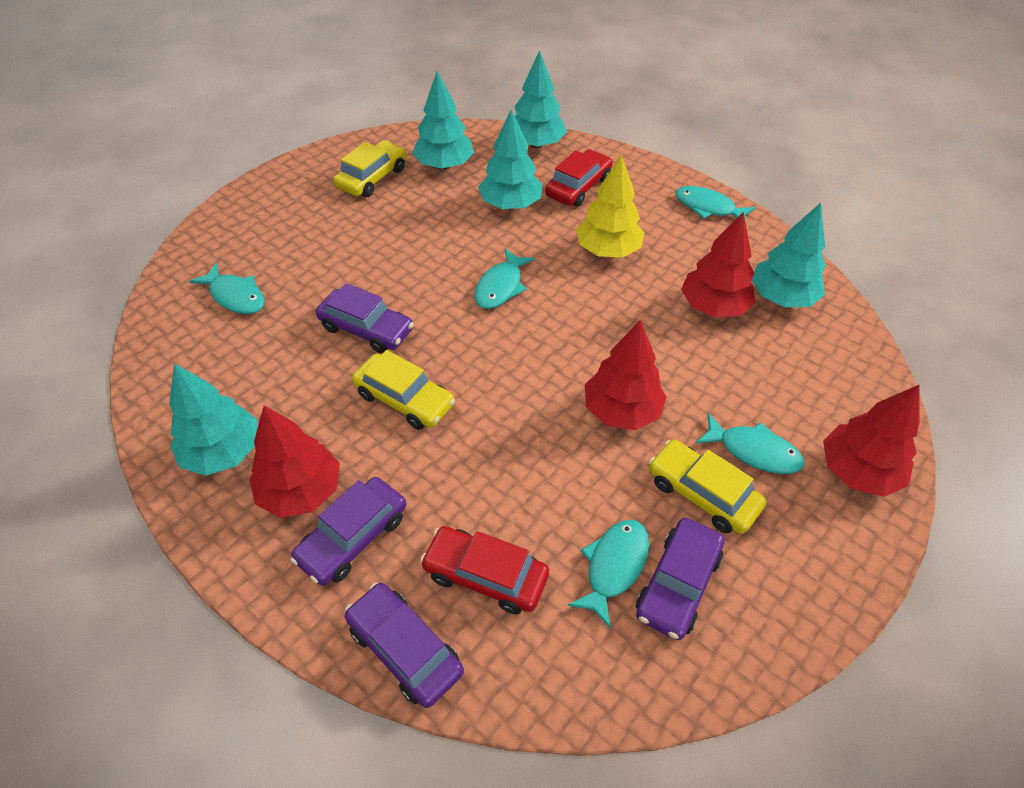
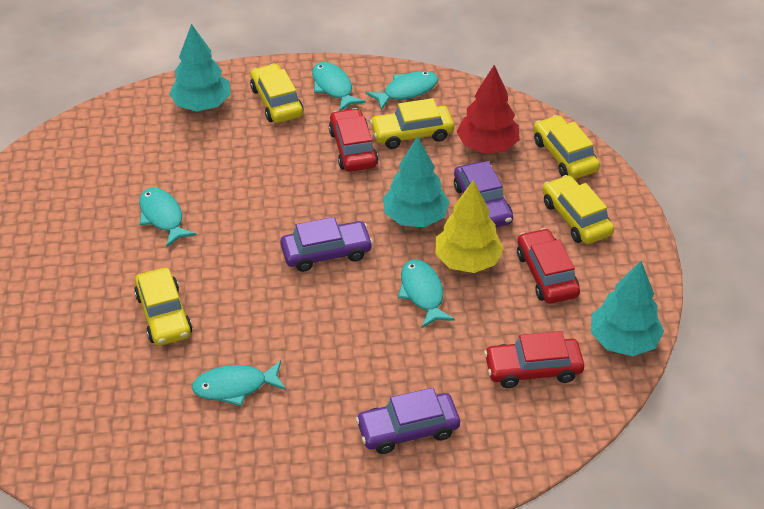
purple car: 4 -> 3
red car: 2 -> 3
red tree: 4 -> 1
turquoise tree: 5 -> 3
yellow car: 3 -> 5

